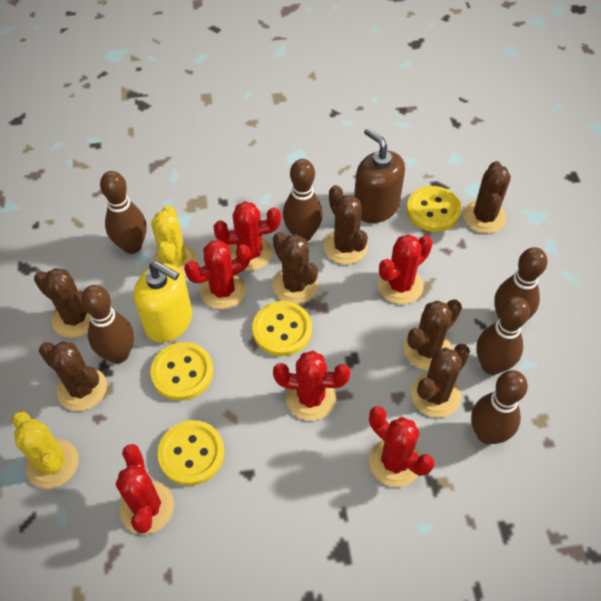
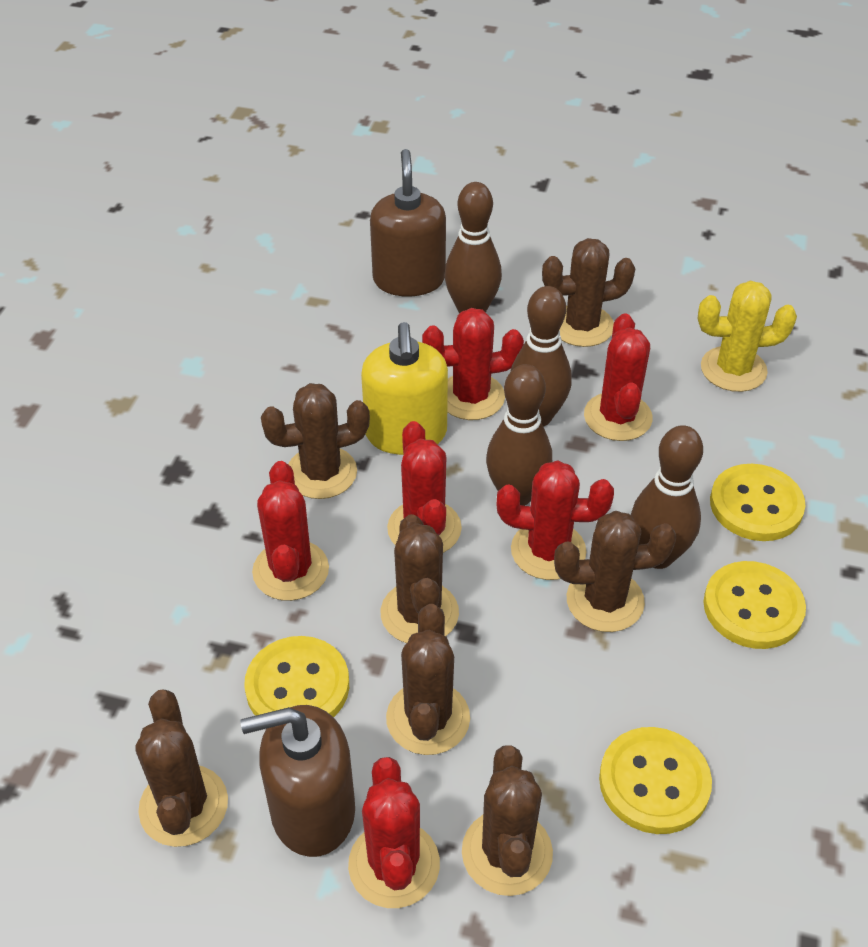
brown bowling pin: 6 -> 4
brown soap dispenser: 1 -> 2
yellow cactus: 2 -> 1

